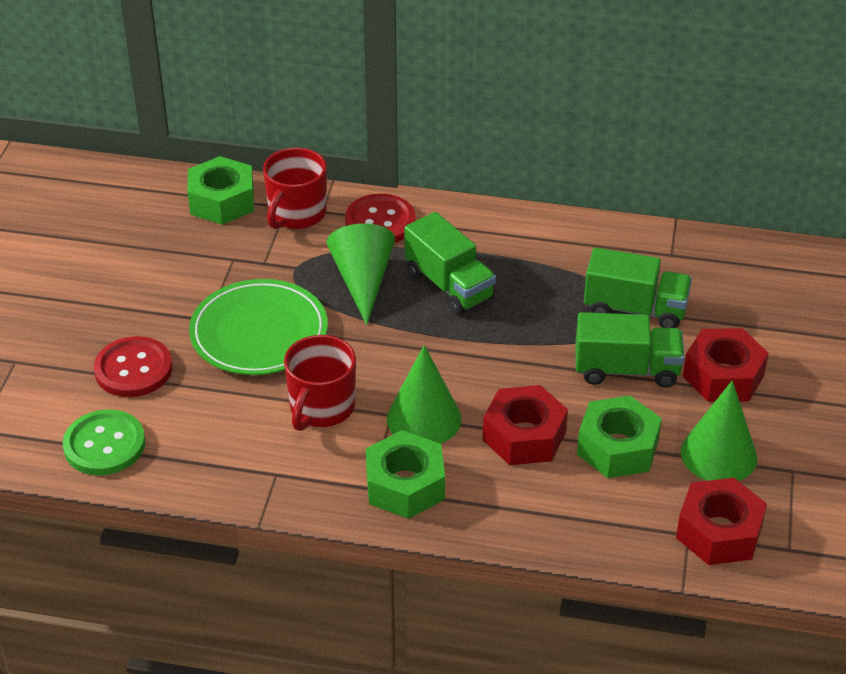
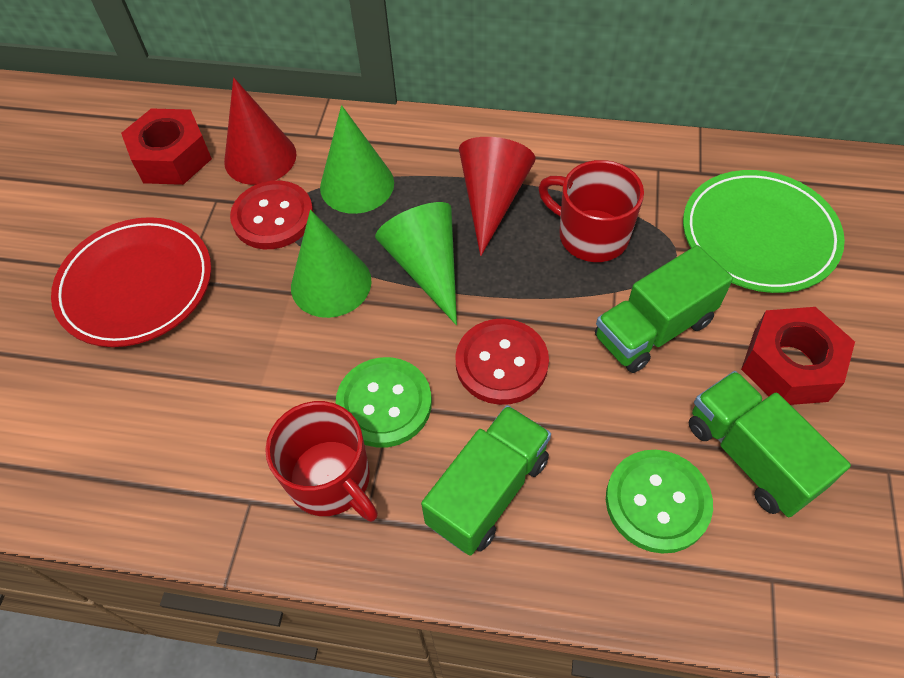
green button: 1 -> 2
green nut: 3 -> 0
red cone: 0 -> 2
red nut: 3 -> 2
red plate: 0 -> 1

